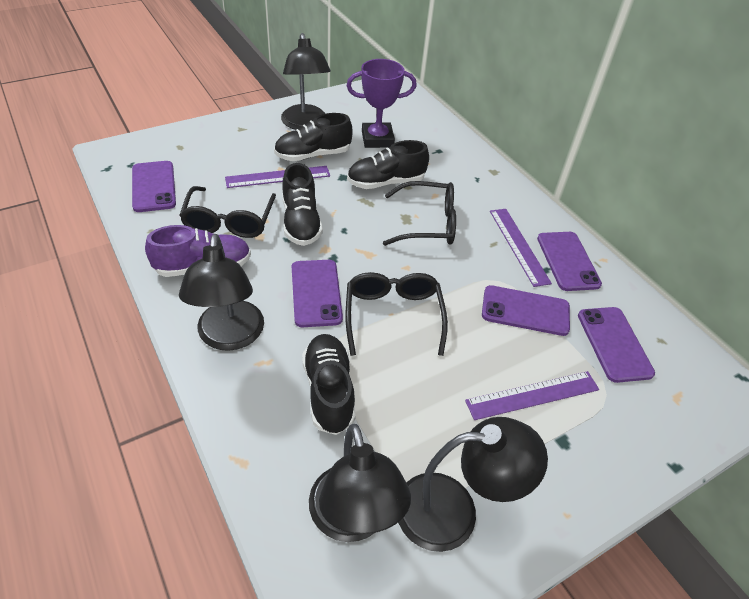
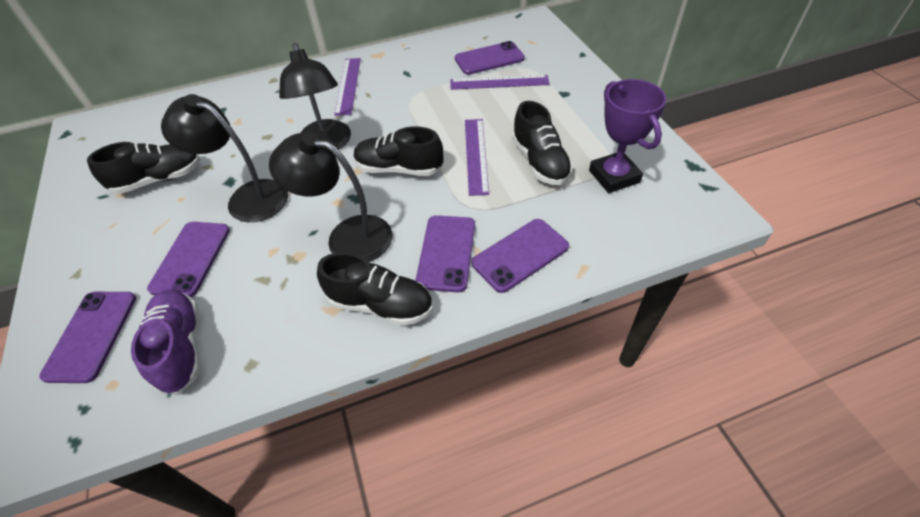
black glasses: 3 -> 0
black lamp: 4 -> 3

